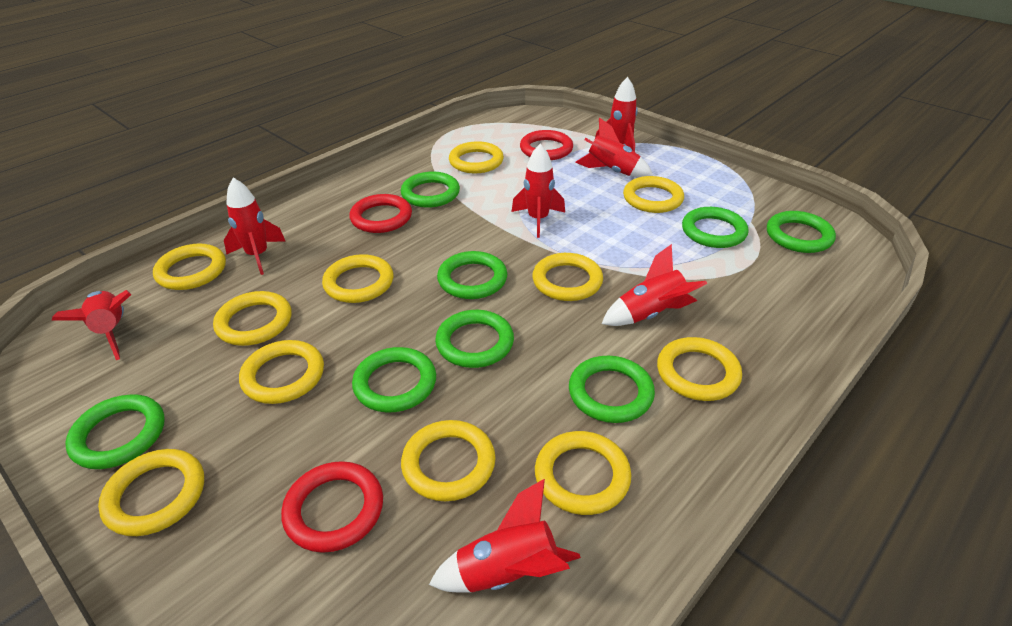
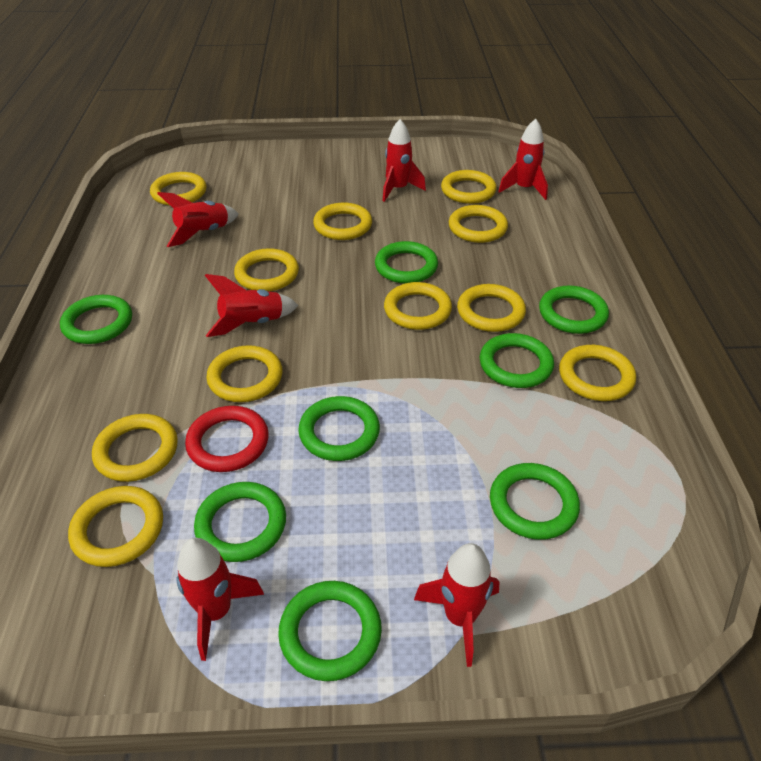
red ring: 3 -> 1
red rocket: 7 -> 6

